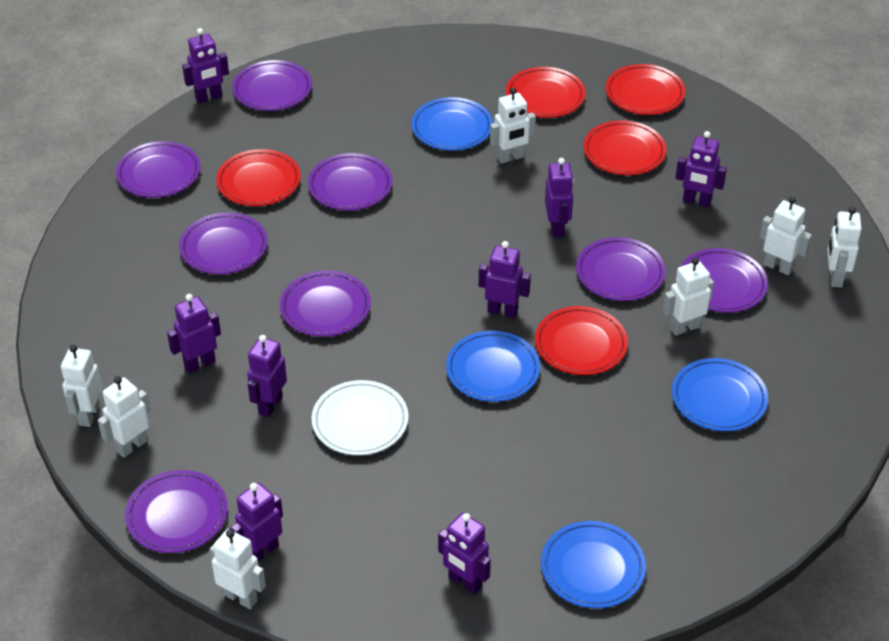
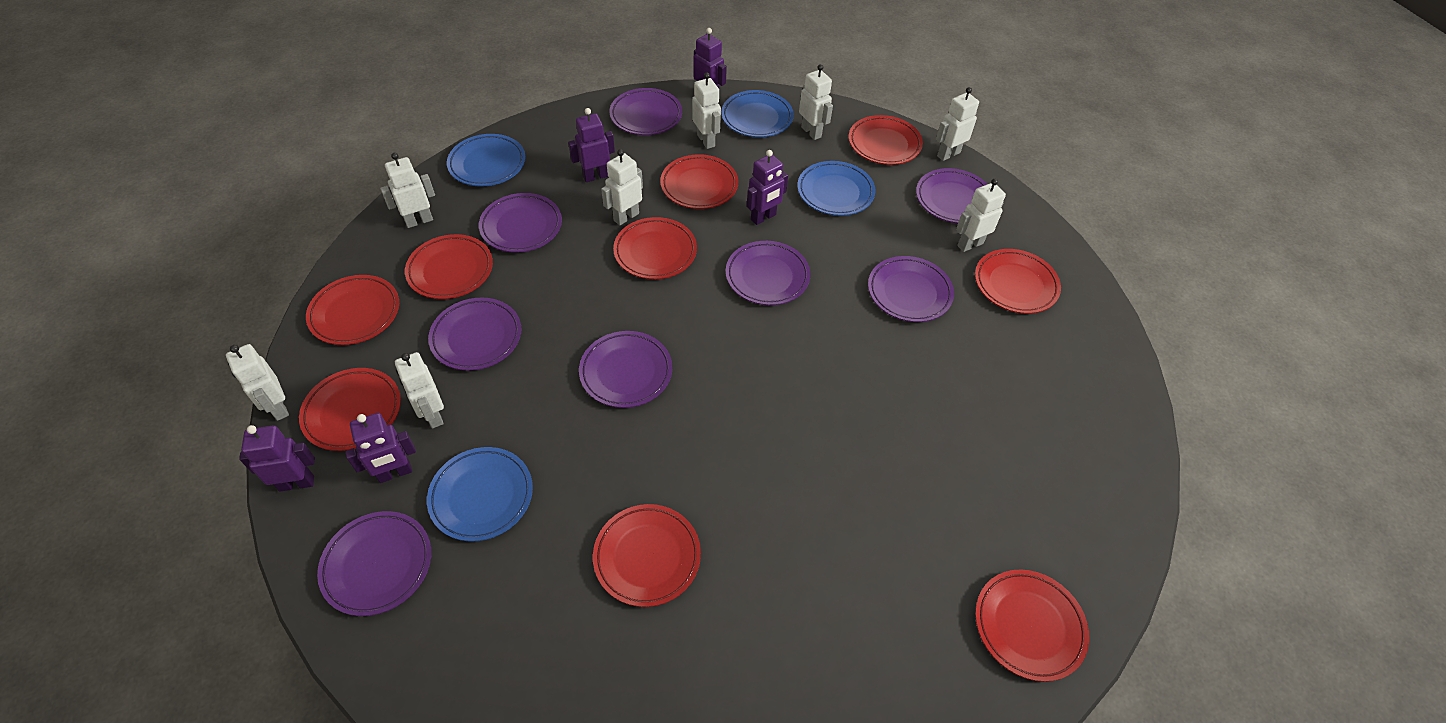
purple robot: 8 -> 5
red plate: 5 -> 9
white plate: 1 -> 0
white robot: 7 -> 8

